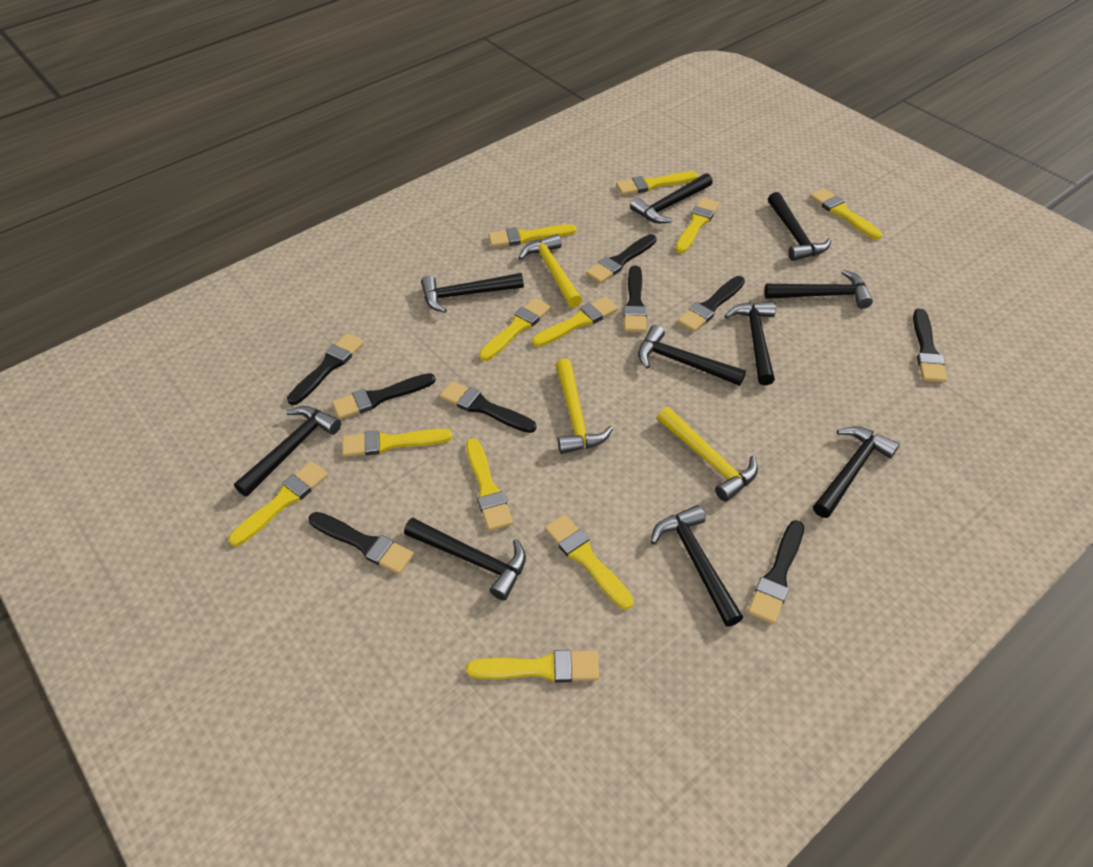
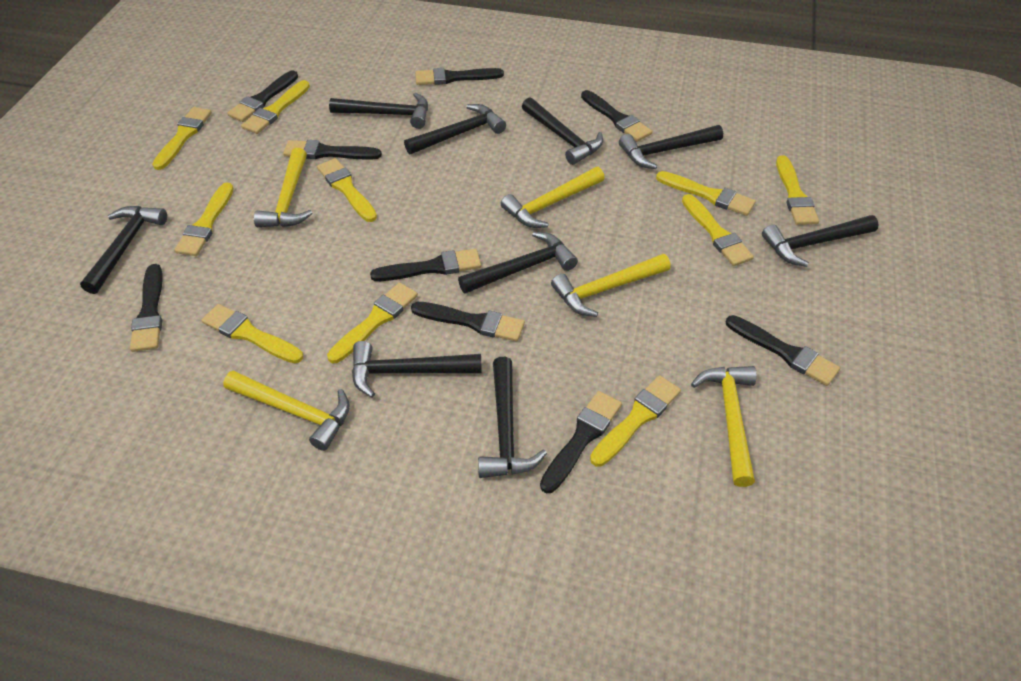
black hammer: 10 -> 9
yellow brush: 11 -> 10
yellow hammer: 3 -> 5

